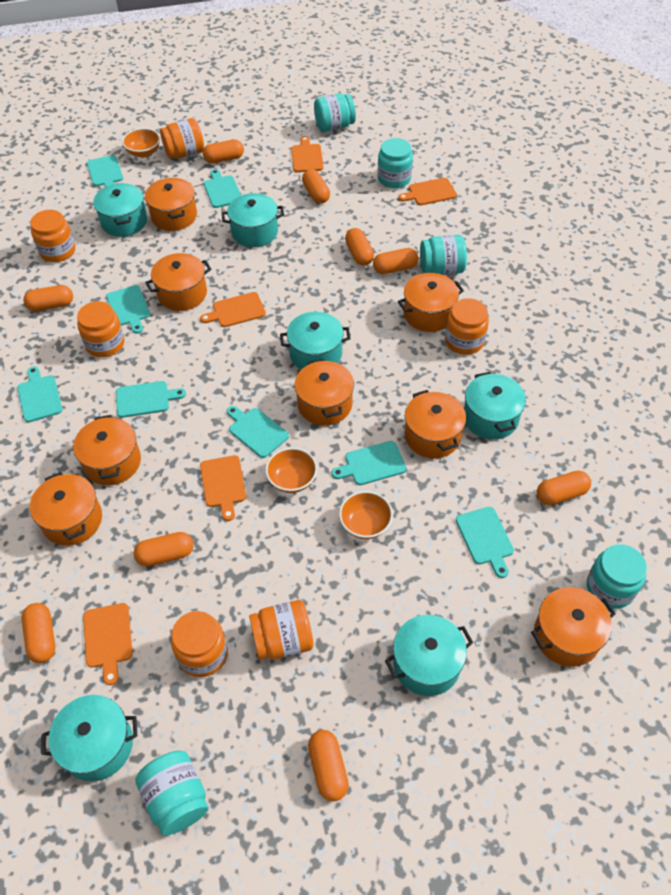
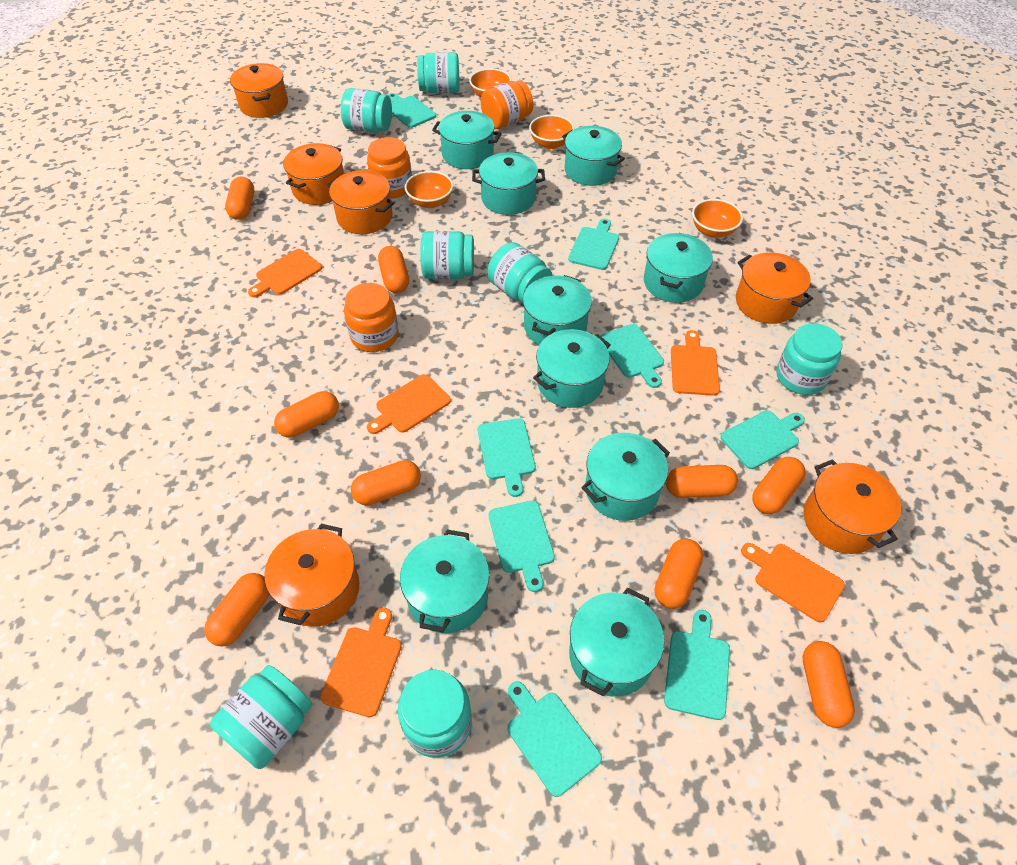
orange bowl: 3 -> 4
orange jar: 6 -> 3
orange pot: 8 -> 6
turquoise jar: 5 -> 7
turquoise pot: 6 -> 9

